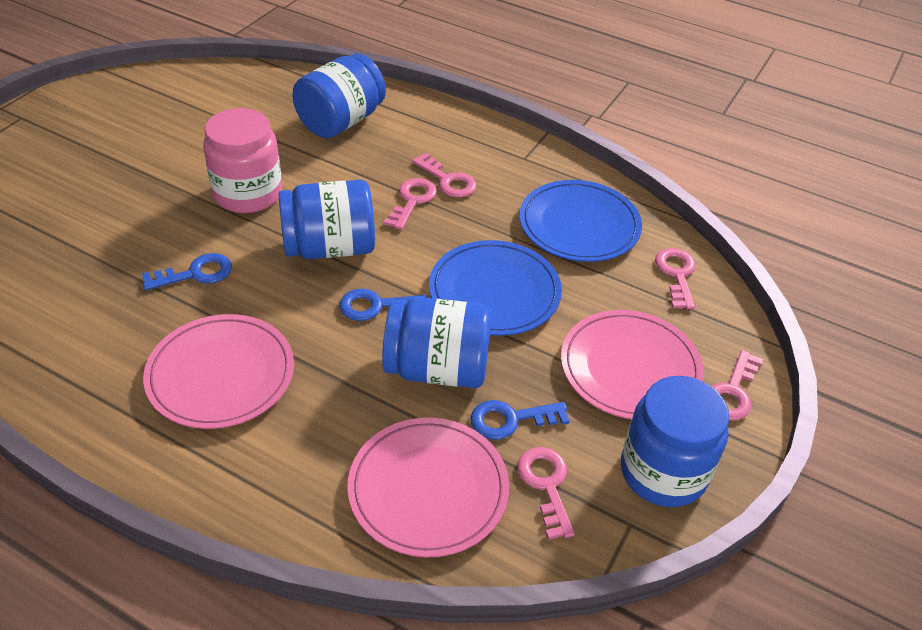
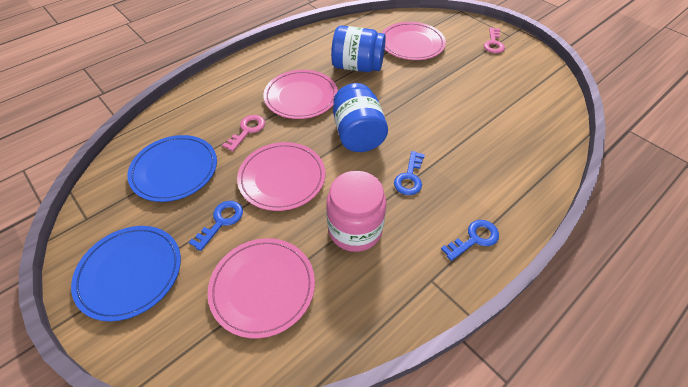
blue jar: 4 -> 2
pink key: 5 -> 2
pink plate: 3 -> 4

